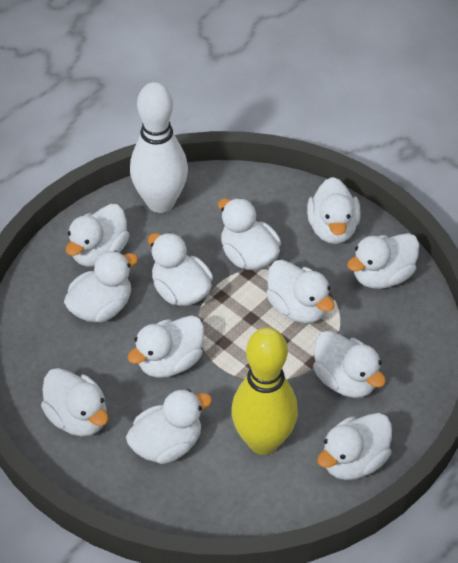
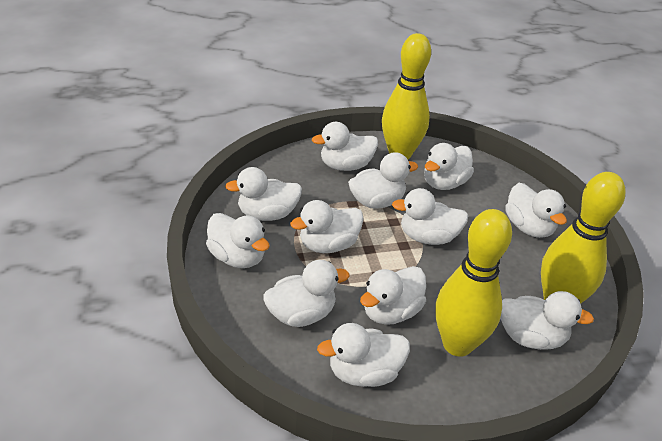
white bowling pin: 1 -> 0
yellow bowling pin: 1 -> 3

